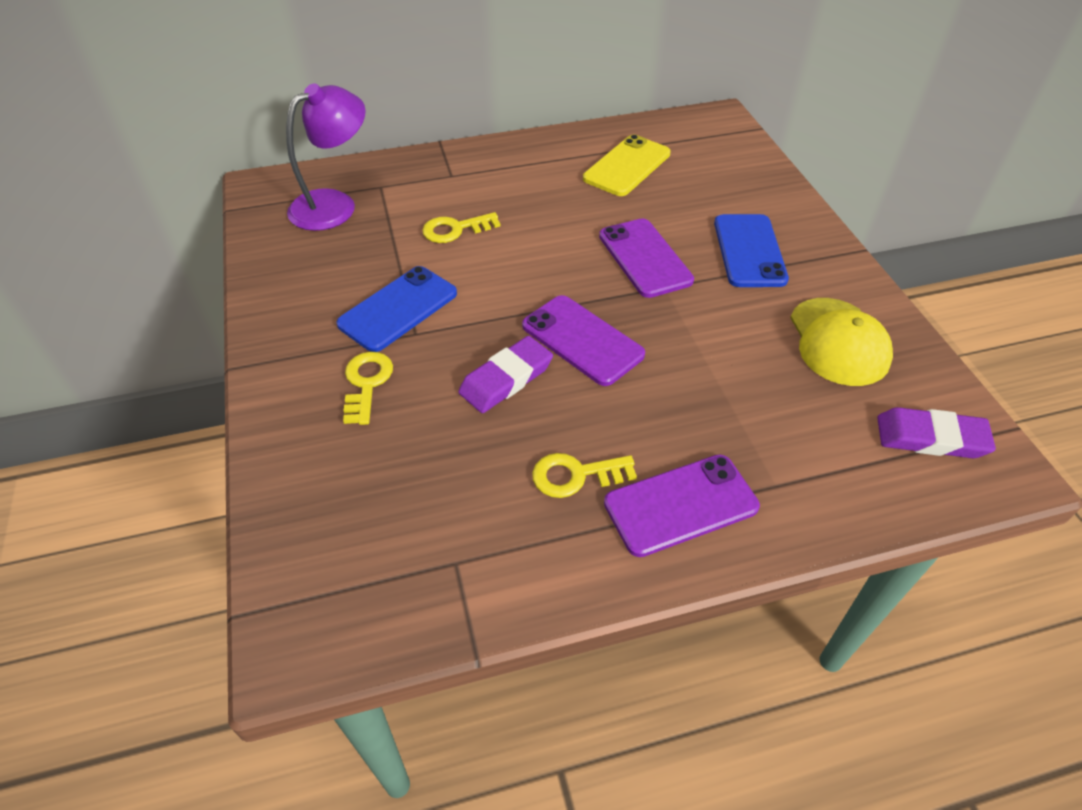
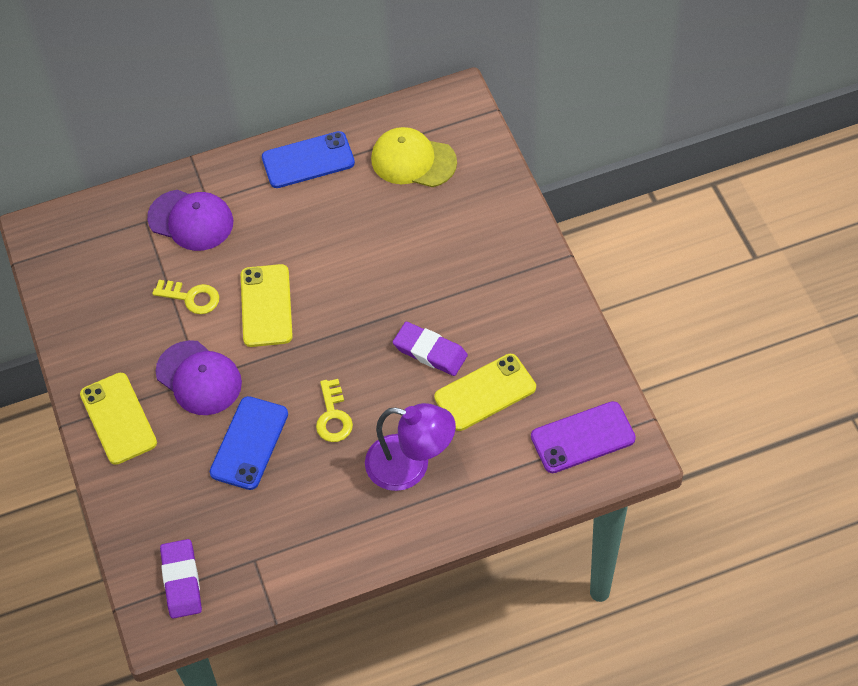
purple cap: 0 -> 2
purple phone: 3 -> 1
yellow key: 3 -> 2
yellow phone: 1 -> 3

